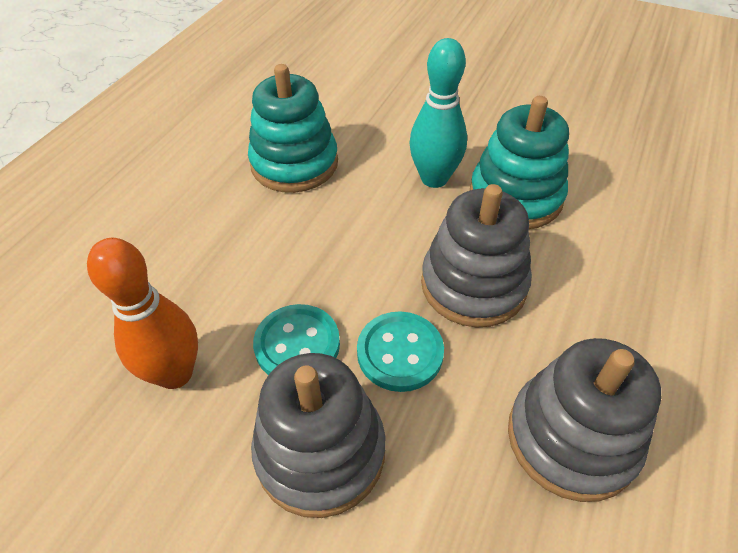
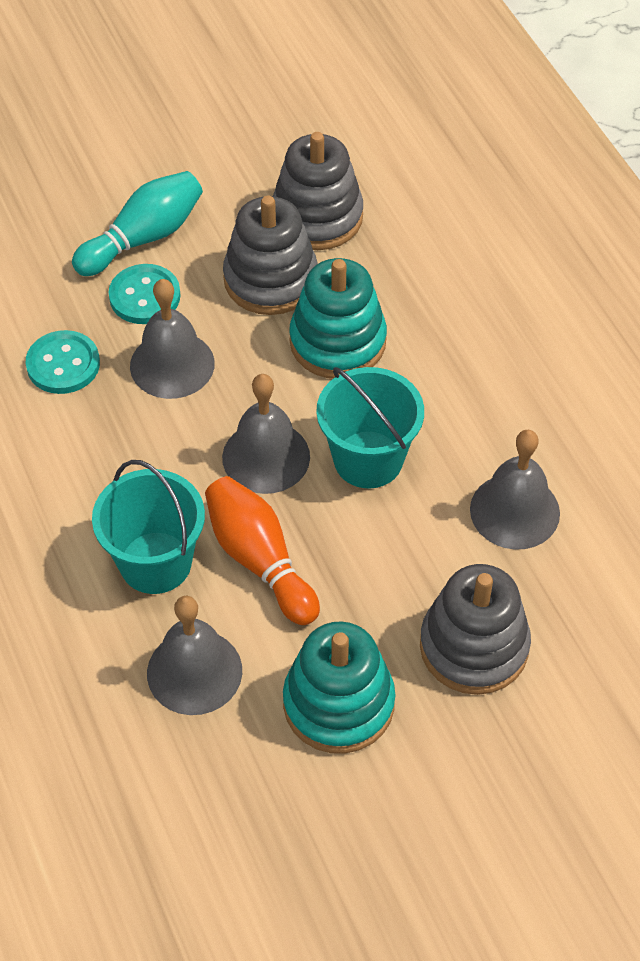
grey bell: 0 -> 4
turquoise bucket: 0 -> 2

